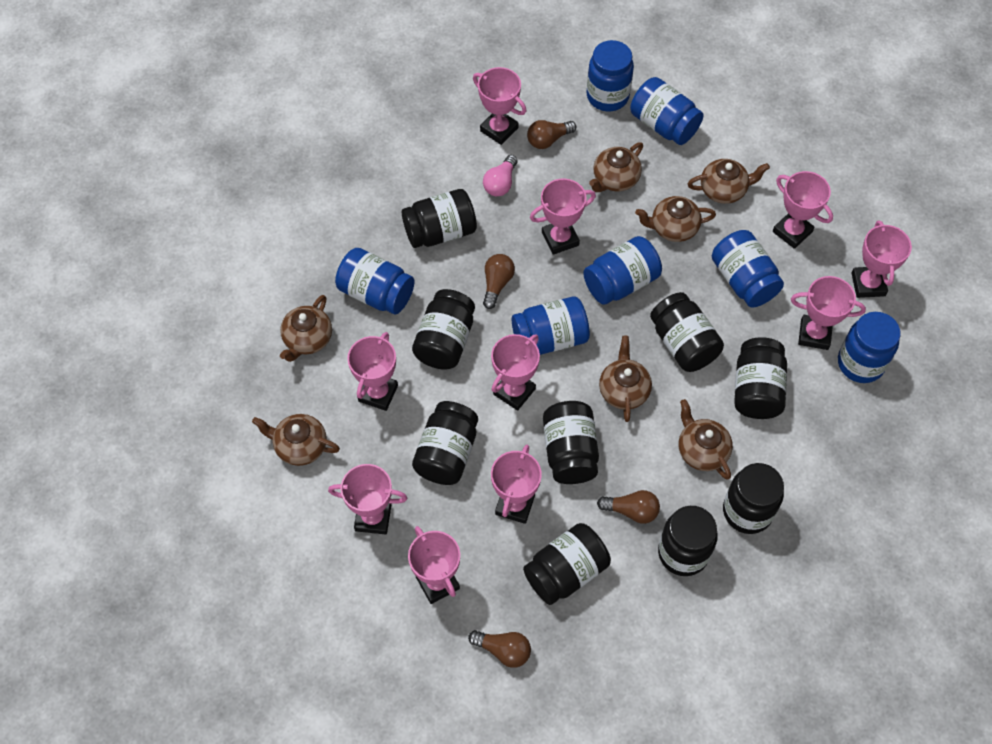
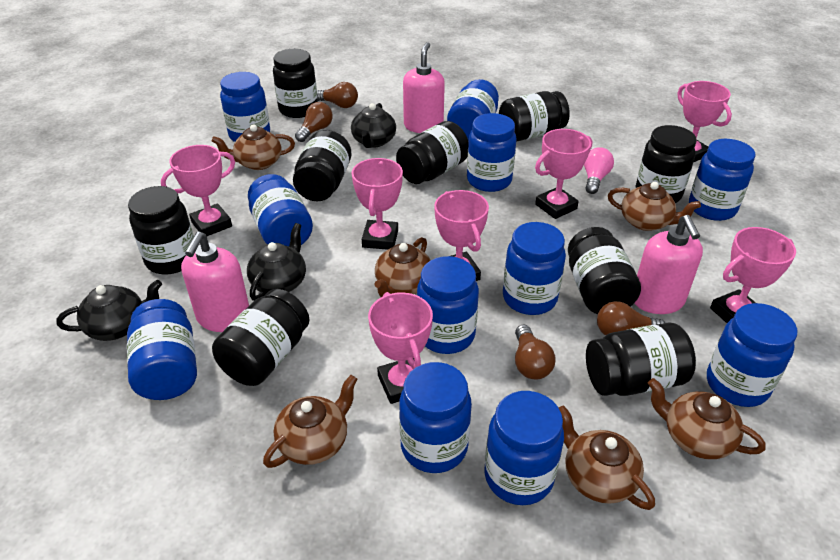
black teapot: 0 -> 3
blue jar: 7 -> 11
brown teapot: 7 -> 6
pink soap dispenser: 0 -> 3
pink trophy: 10 -> 7

